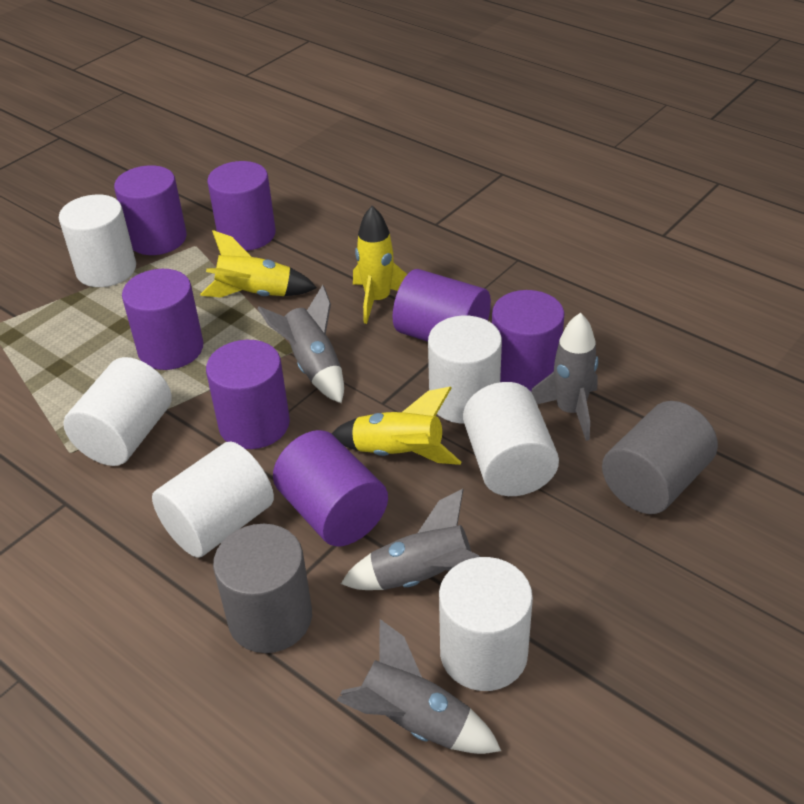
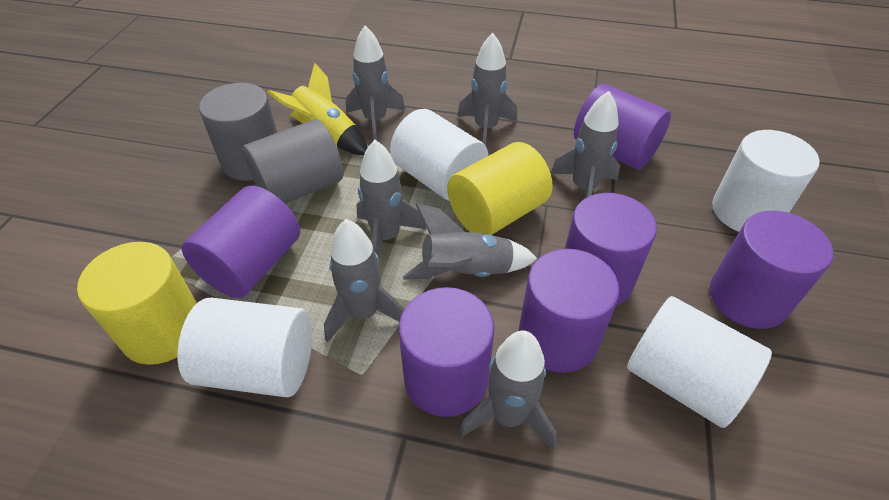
grey rocket: 4 -> 7
purple cylinder: 7 -> 6
white cylinder: 6 -> 4
yellow cylinder: 0 -> 2
yellow rocket: 3 -> 1

